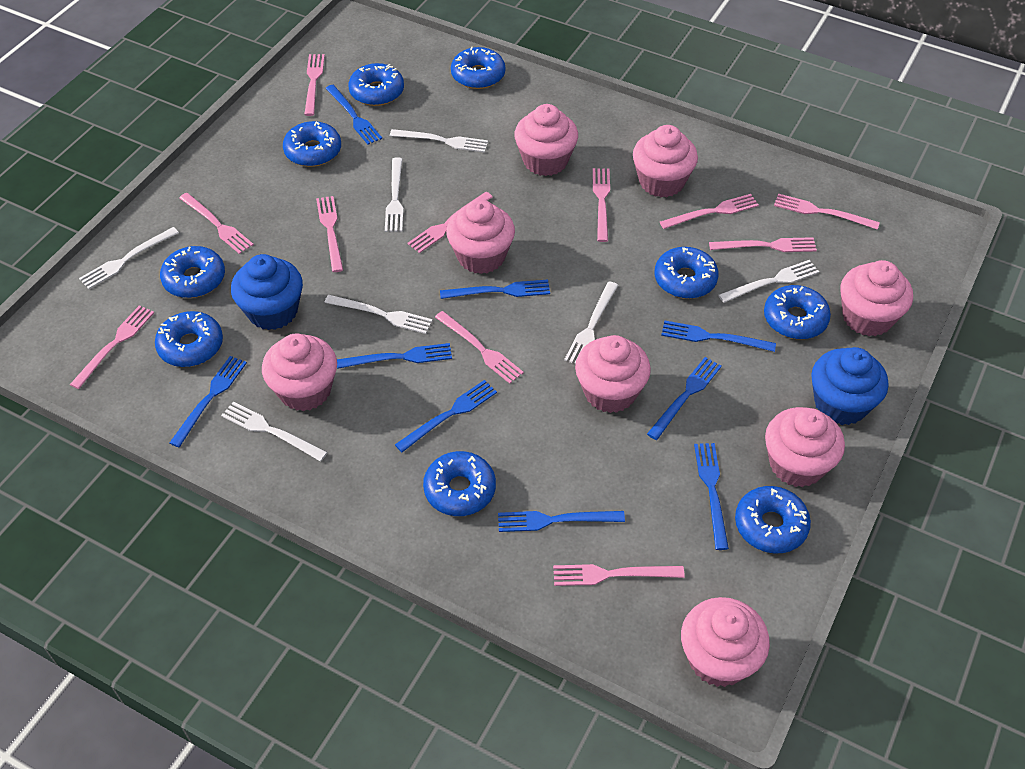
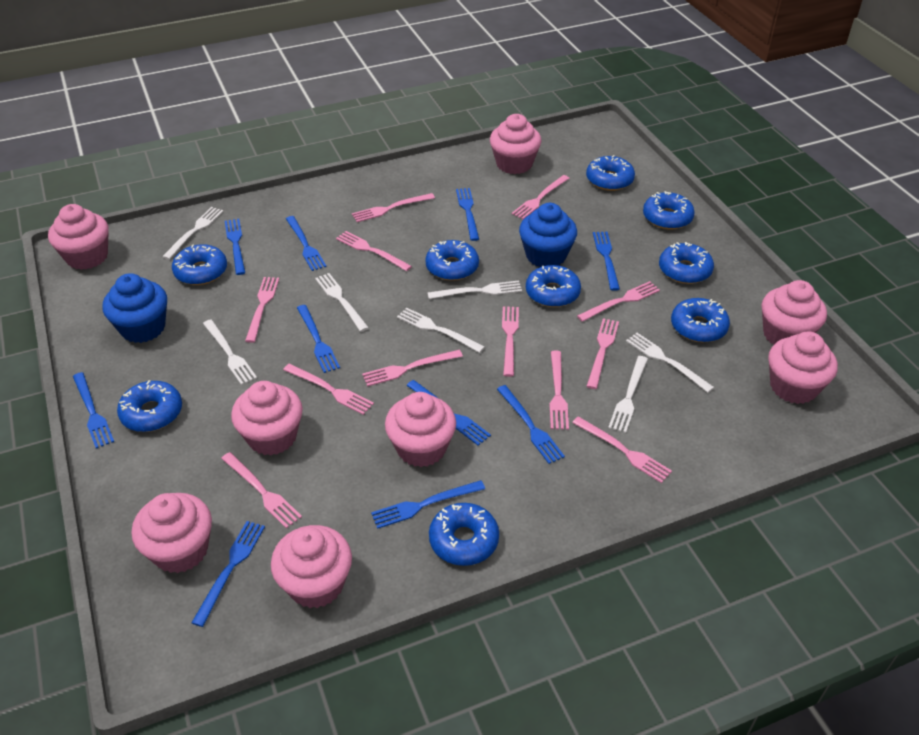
blue fork: 9 -> 10
pink fork: 11 -> 12

